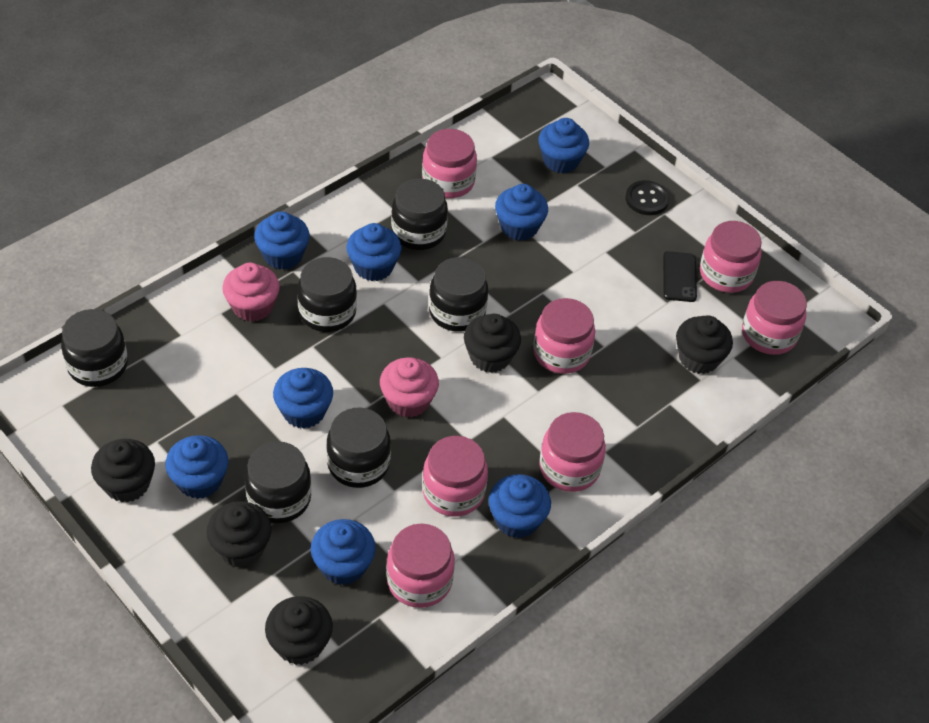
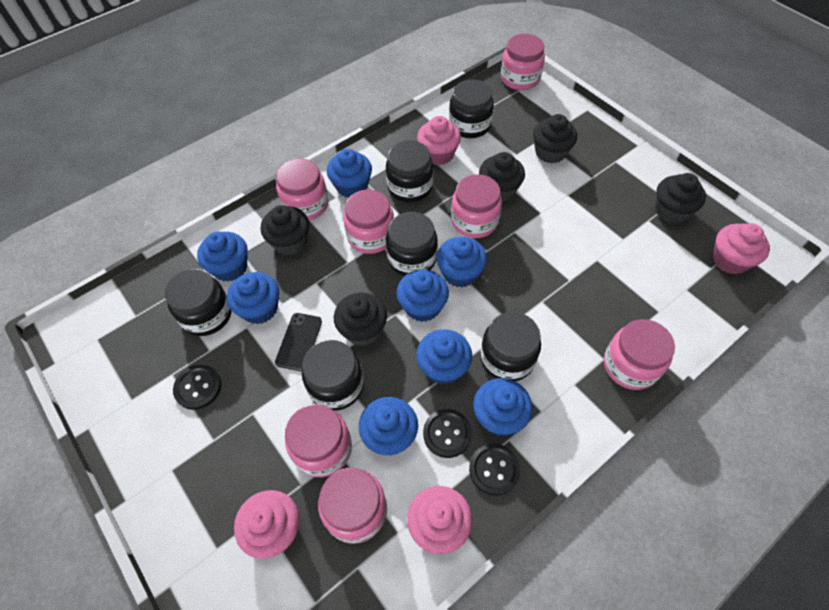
black button: 1 -> 3
pink cupcake: 2 -> 4

